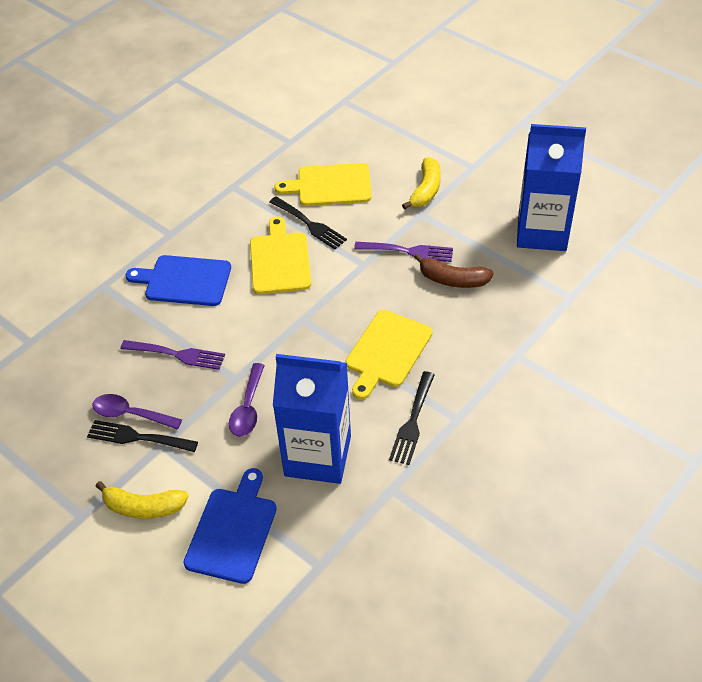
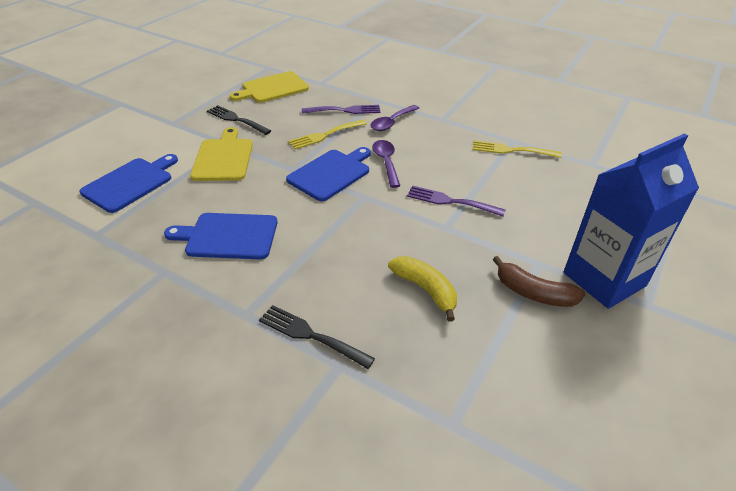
black fork: 3 -> 2
blue carton: 2 -> 1
blue cutting board: 2 -> 3
yellow banana: 2 -> 1
yellow cutting board: 3 -> 2
yellow fork: 0 -> 2

